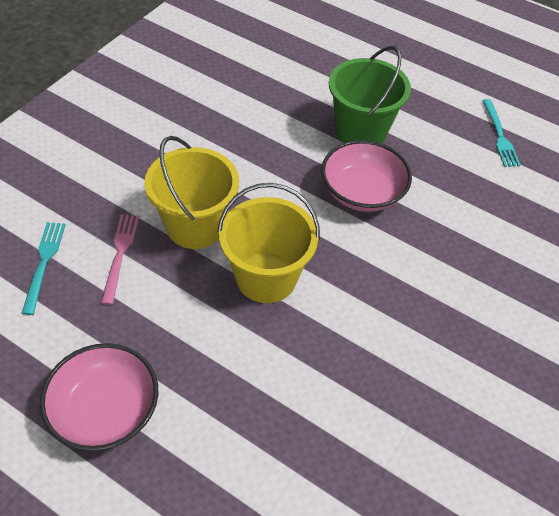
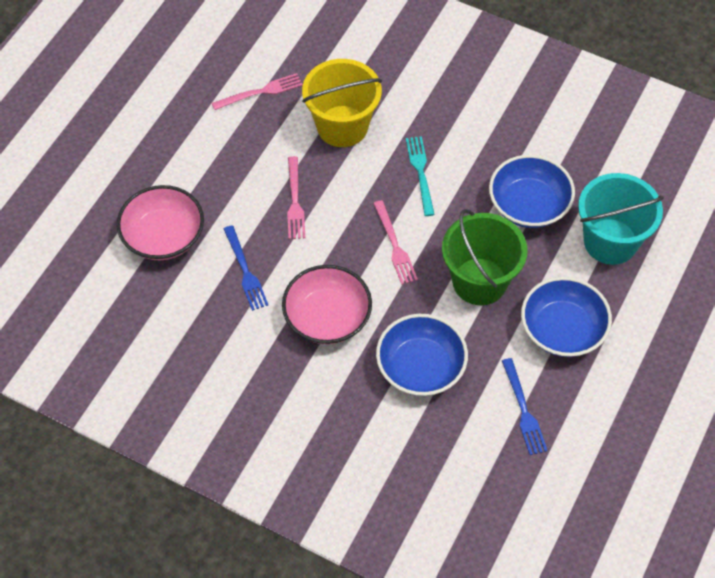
blue bowl: 0 -> 3
blue fork: 0 -> 2
pink fork: 1 -> 3
turquoise bucket: 0 -> 1
turquoise fork: 2 -> 1
yellow bucket: 2 -> 1

